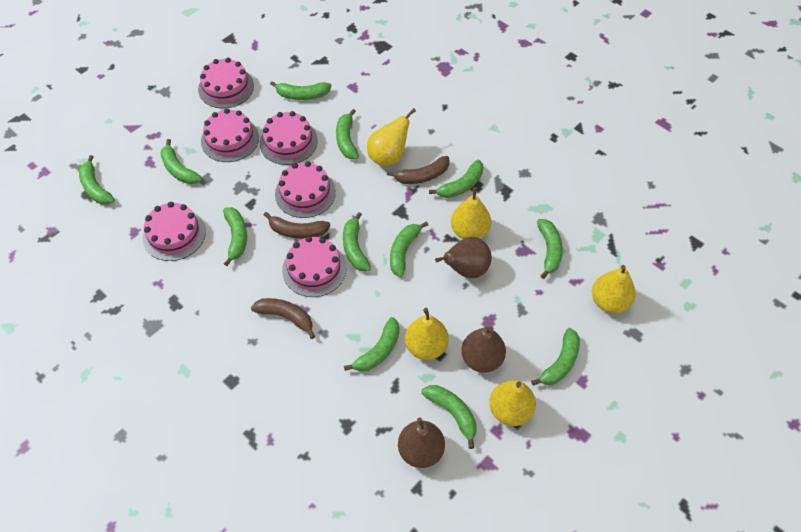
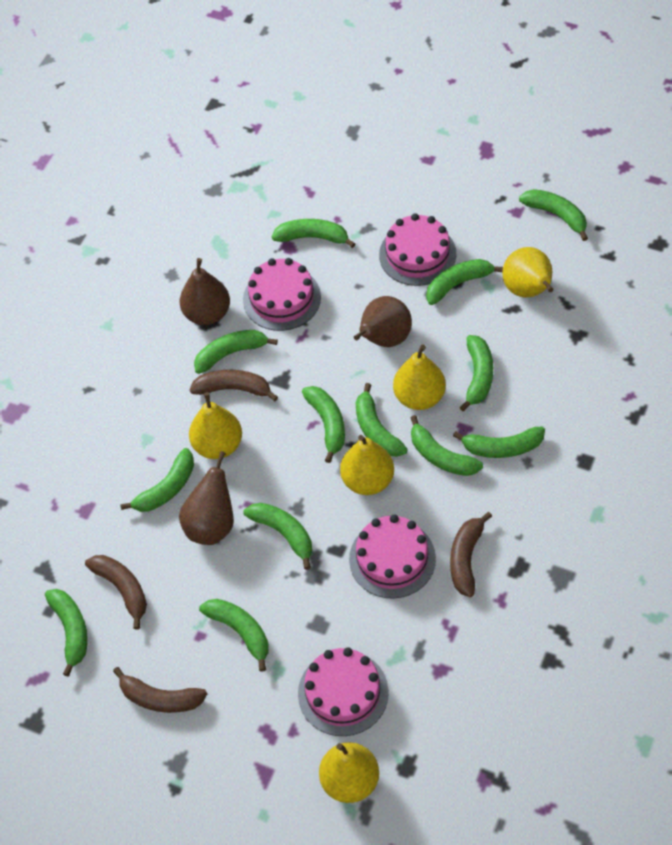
brown banana: 3 -> 4
green banana: 12 -> 13
pink cake: 6 -> 4

